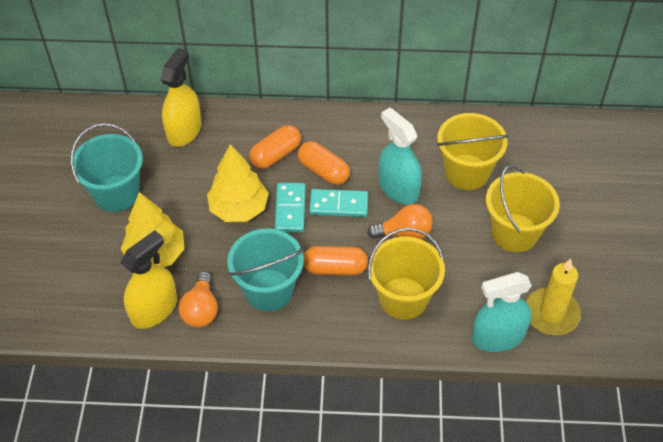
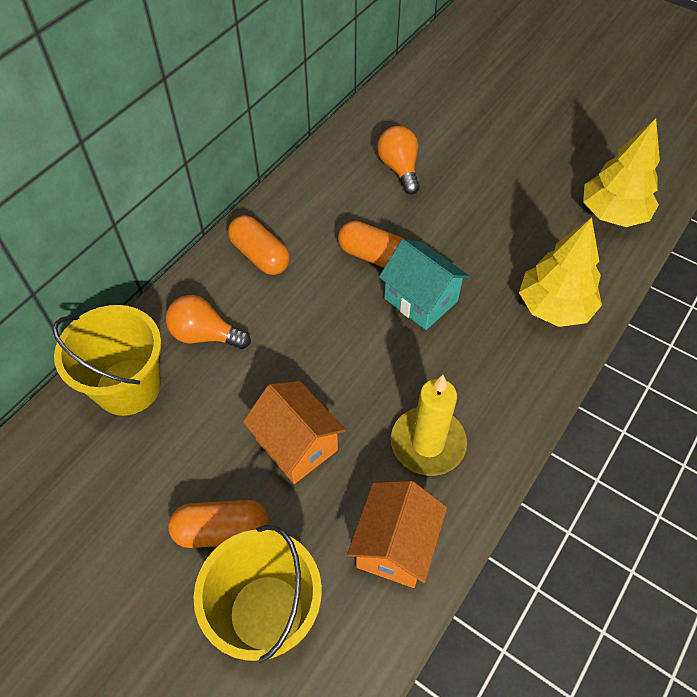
orange house: 0 -> 2
turquoise bucket: 2 -> 0
turquoise domino: 2 -> 0
turquoise house: 0 -> 1
turquoise spray bottle: 2 -> 0
yellow bucket: 3 -> 2
yellow spray bottle: 2 -> 0

